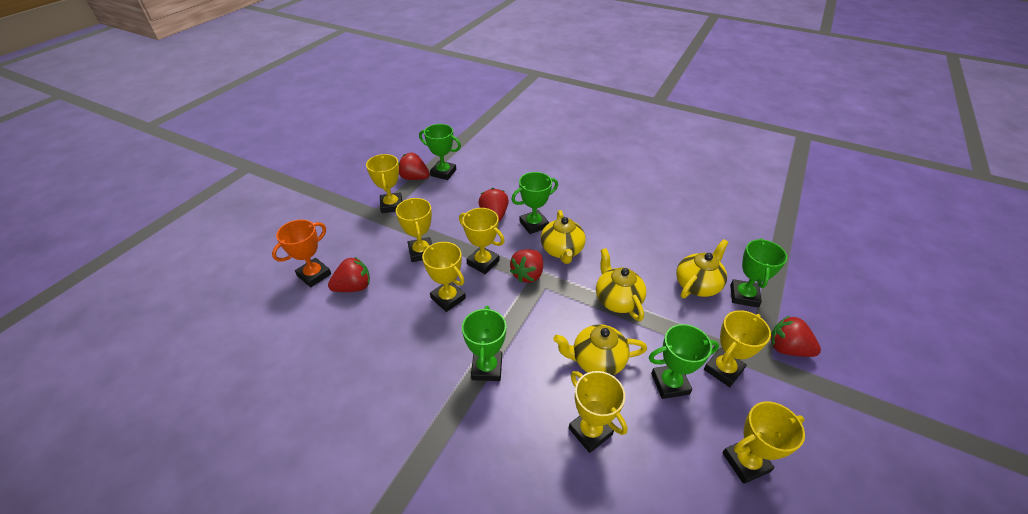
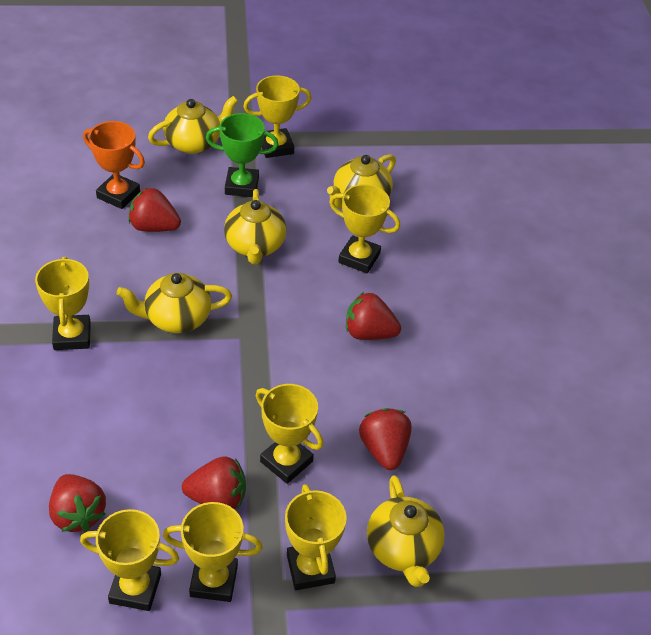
green trophy: 5 -> 1
yellow teapot: 4 -> 5

